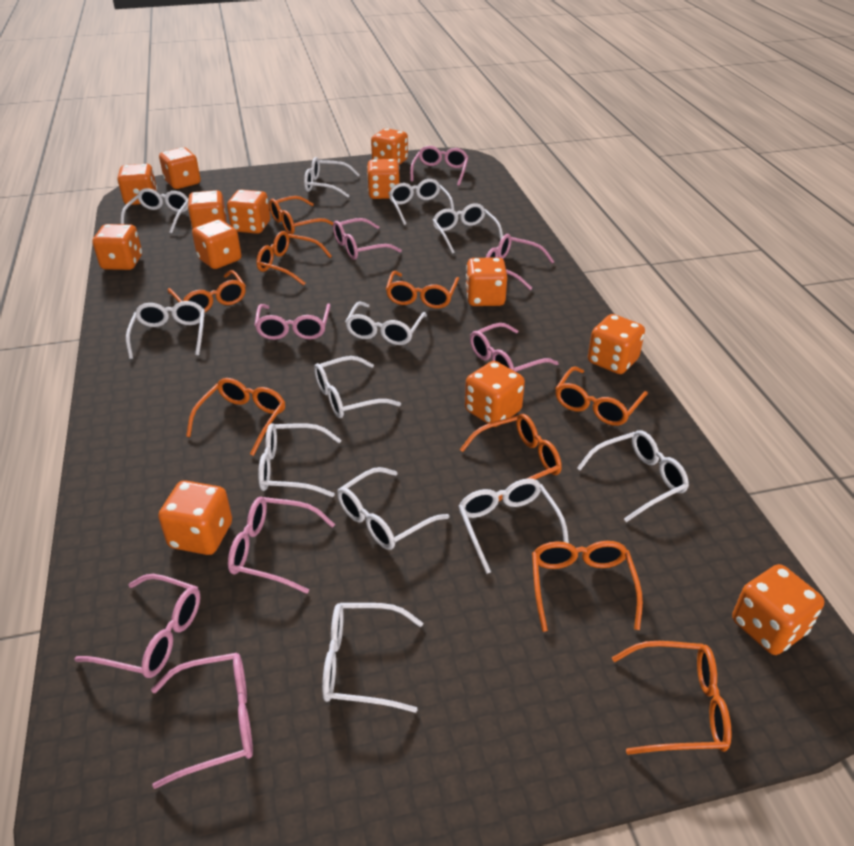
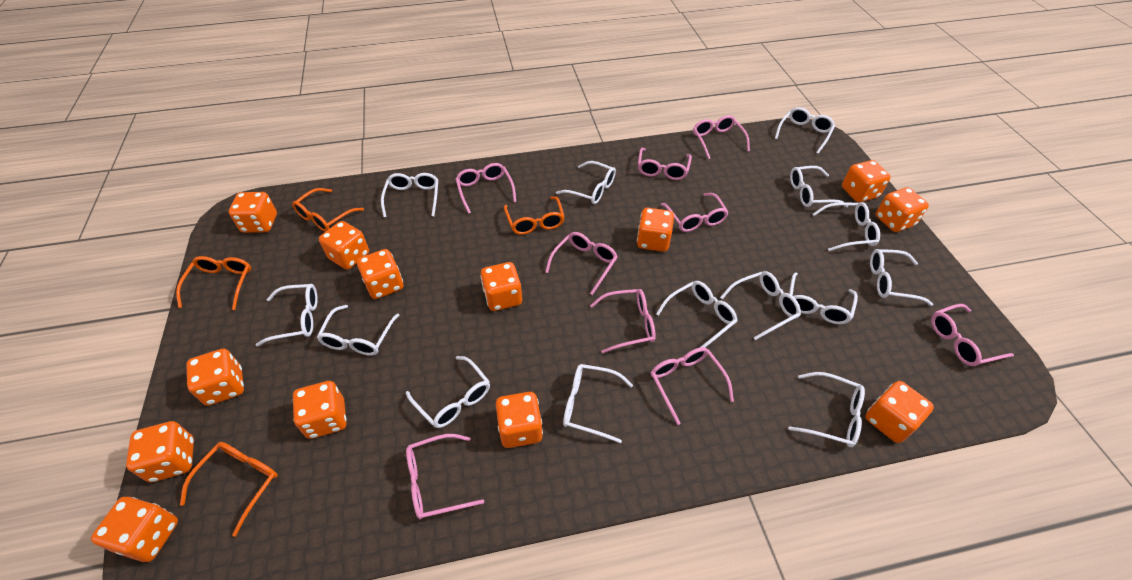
orange glasses: 9 -> 4
pink glasses: 8 -> 9
white glasses: 12 -> 14

